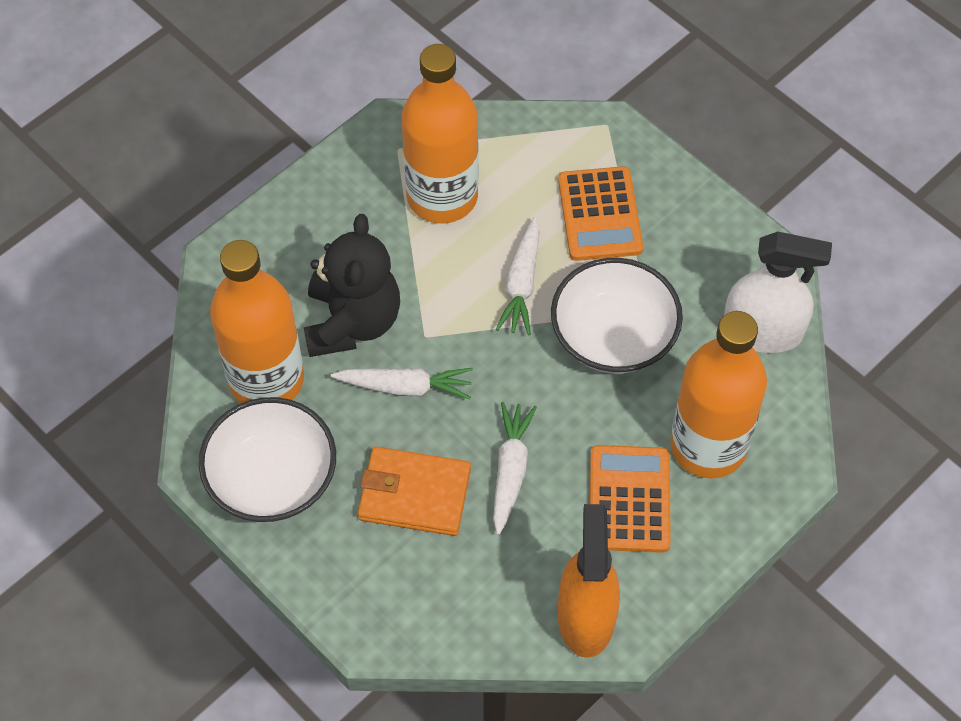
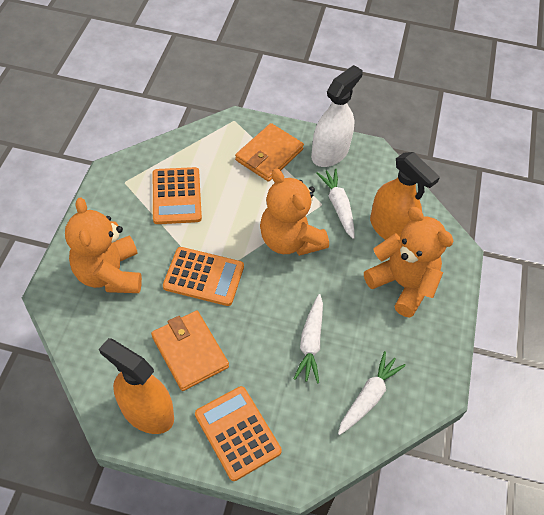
black teddy bear: 1 -> 0
orange bottle: 3 -> 0
orange calculator: 2 -> 3
orange spray bottle: 1 -> 2
orange teddy bear: 0 -> 3
orange wallet: 1 -> 2
white bowl: 2 -> 0

